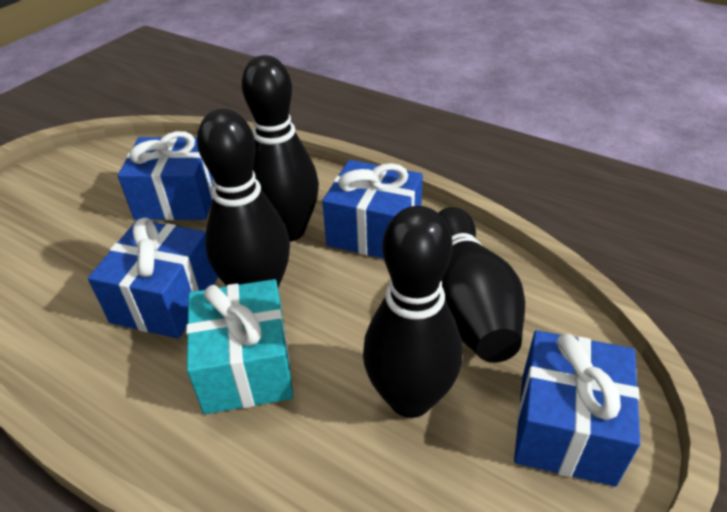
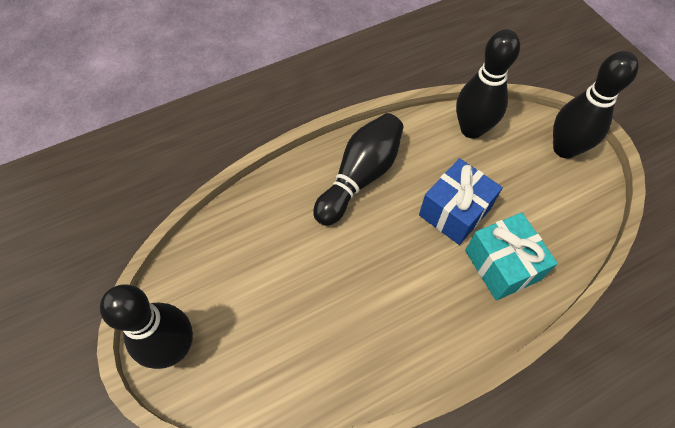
blue gift: 4 -> 1

